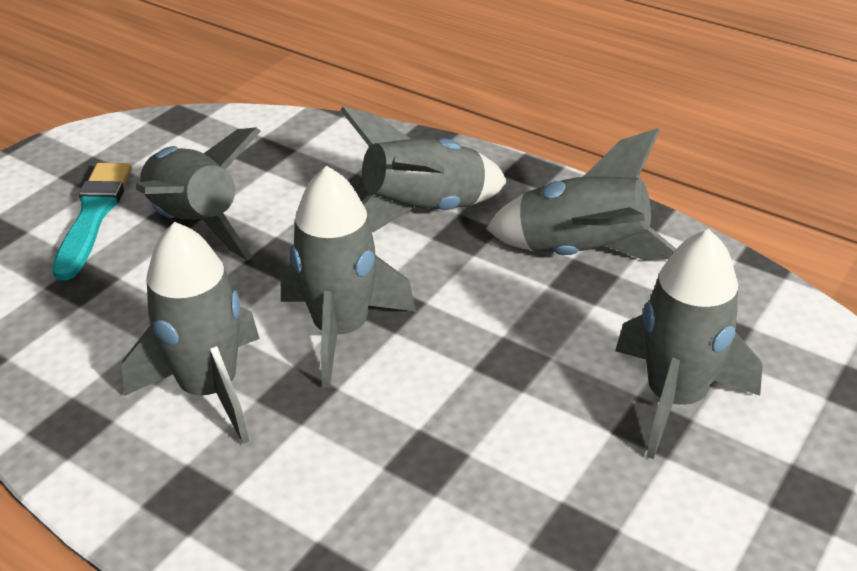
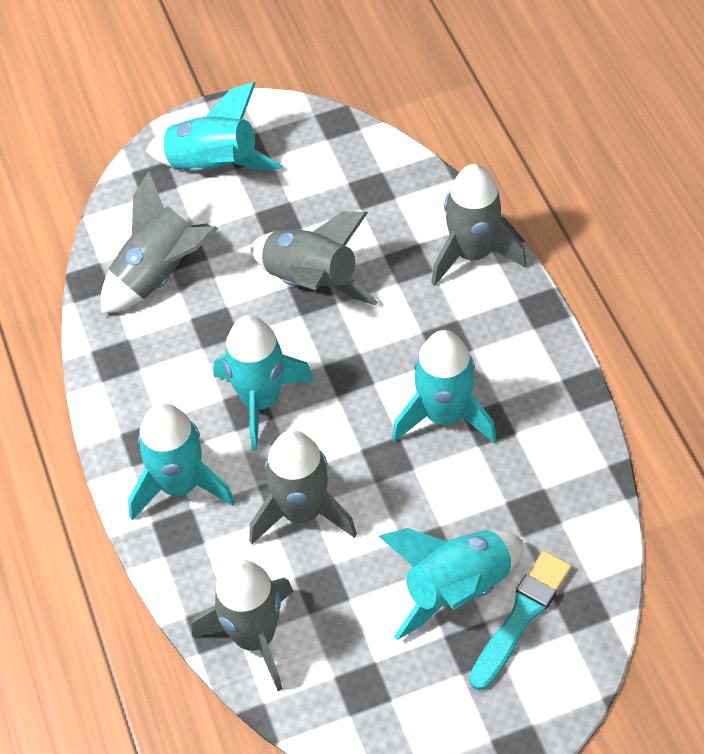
grey rocket: 6 -> 5
turquoise rocket: 0 -> 5

